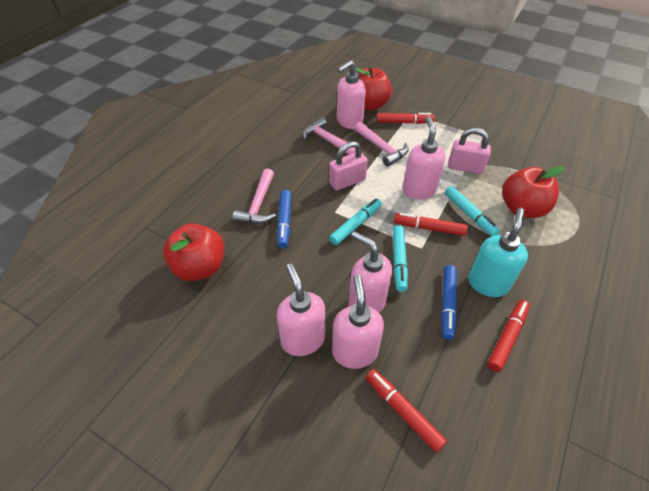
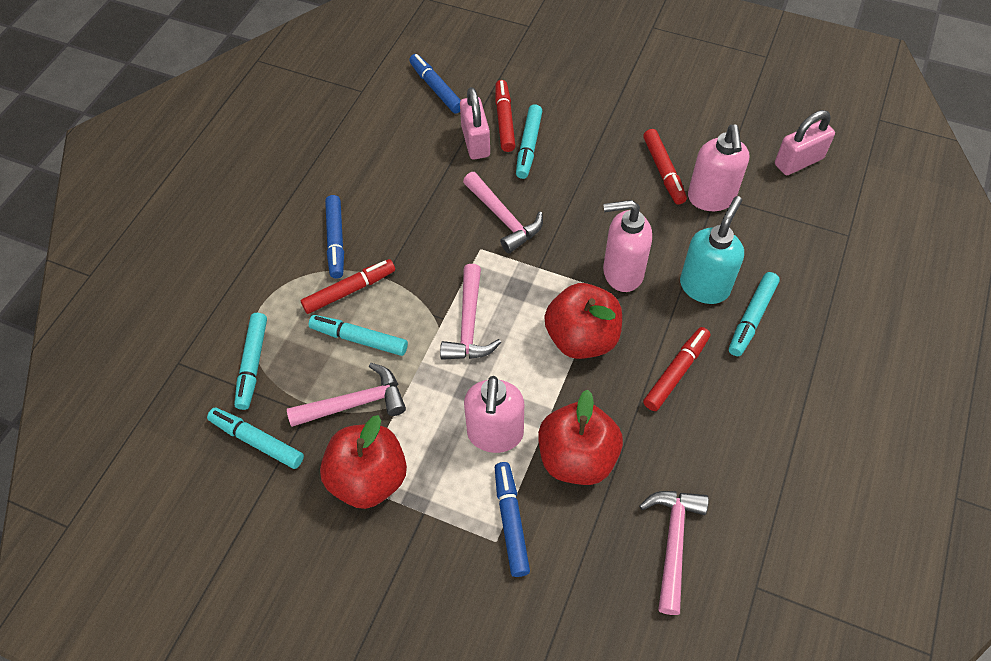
blue marker: 2 -> 3
pink hammer: 3 -> 4
pink soap dispenser: 5 -> 3
turquoise marker: 3 -> 5

